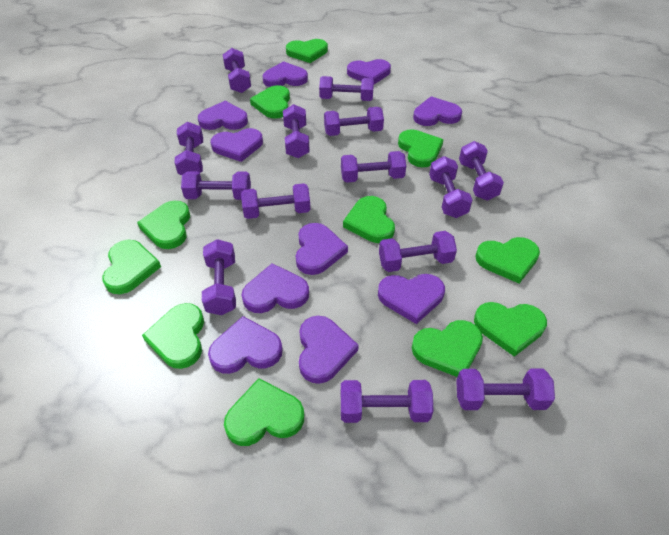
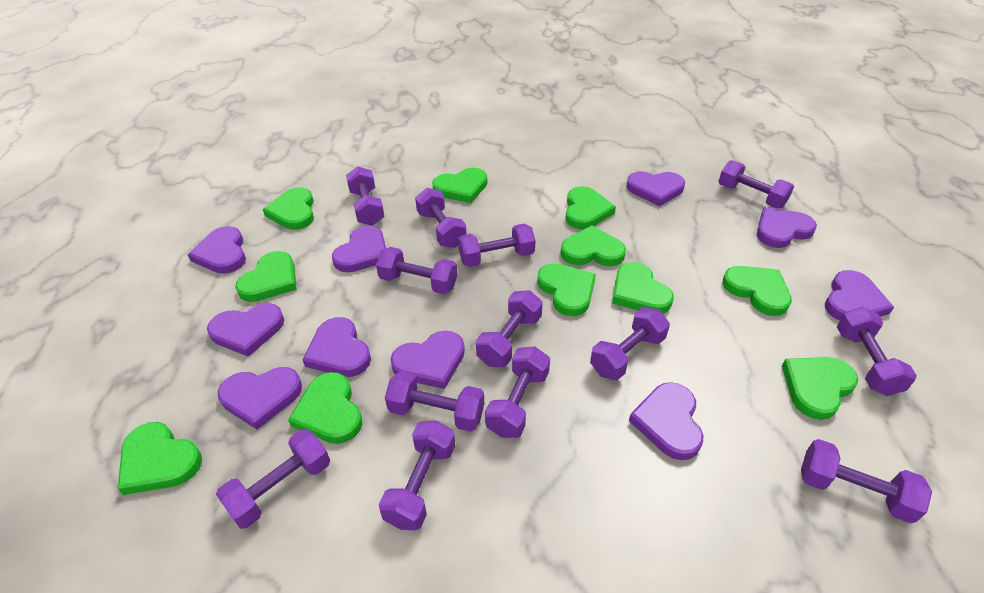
purple dumbbell: 14 -> 13

